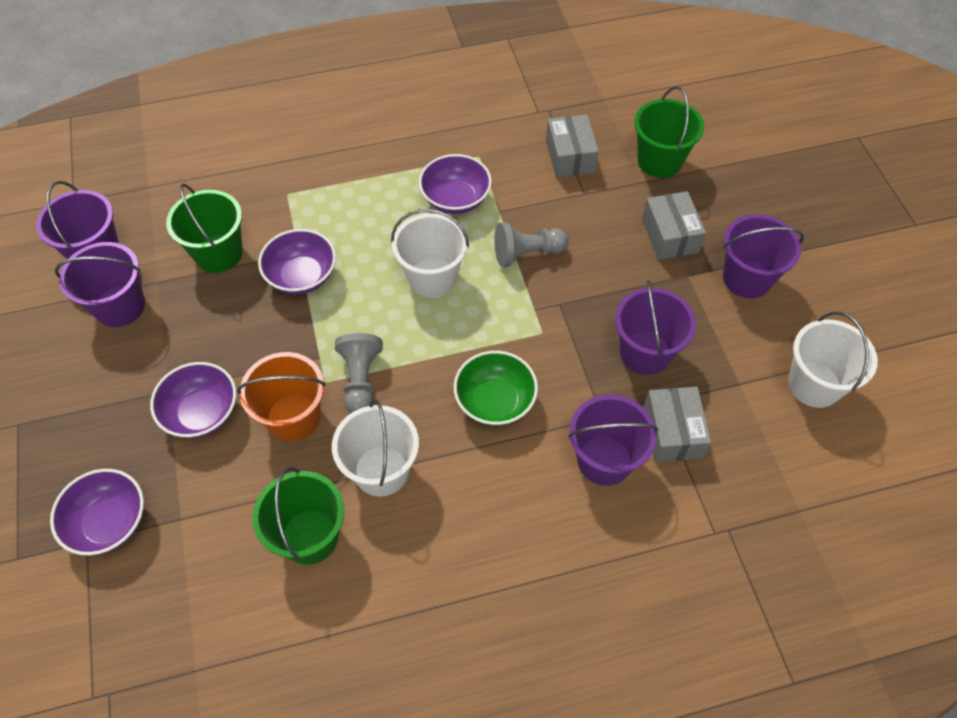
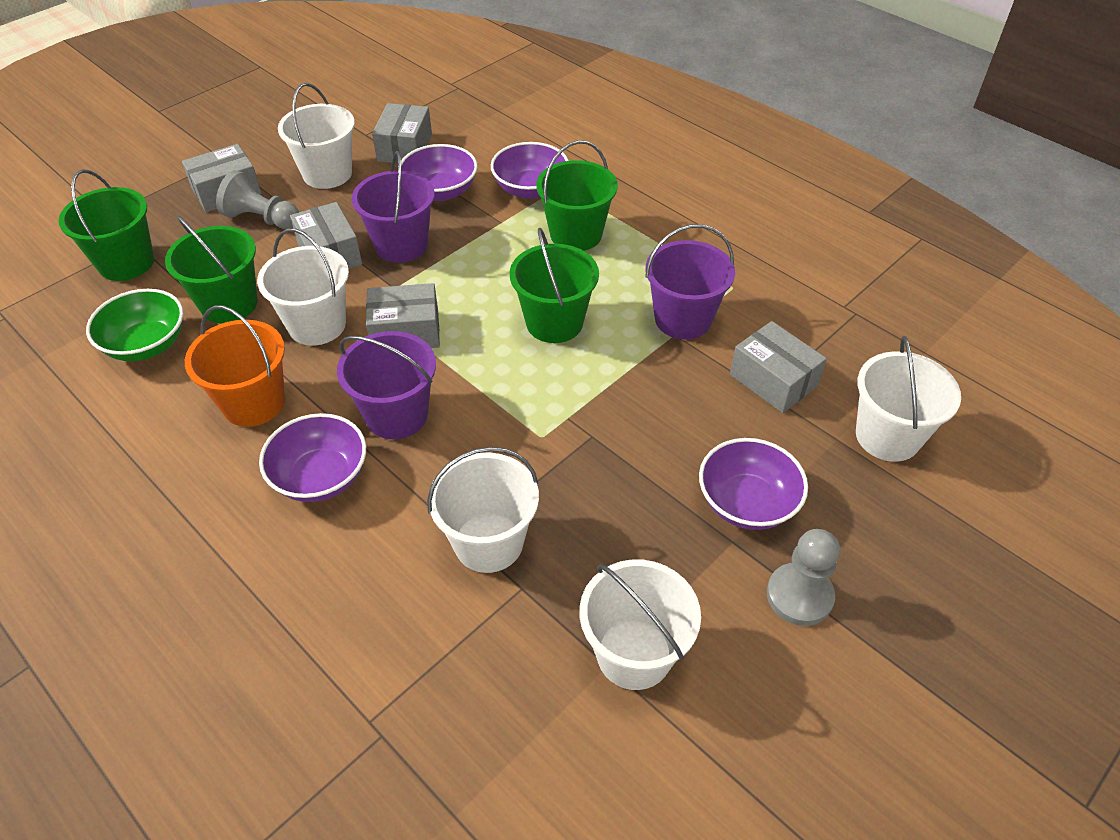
green bucket: 3 -> 4
grey box: 3 -> 5
purple bucket: 5 -> 3
white bucket: 3 -> 5

